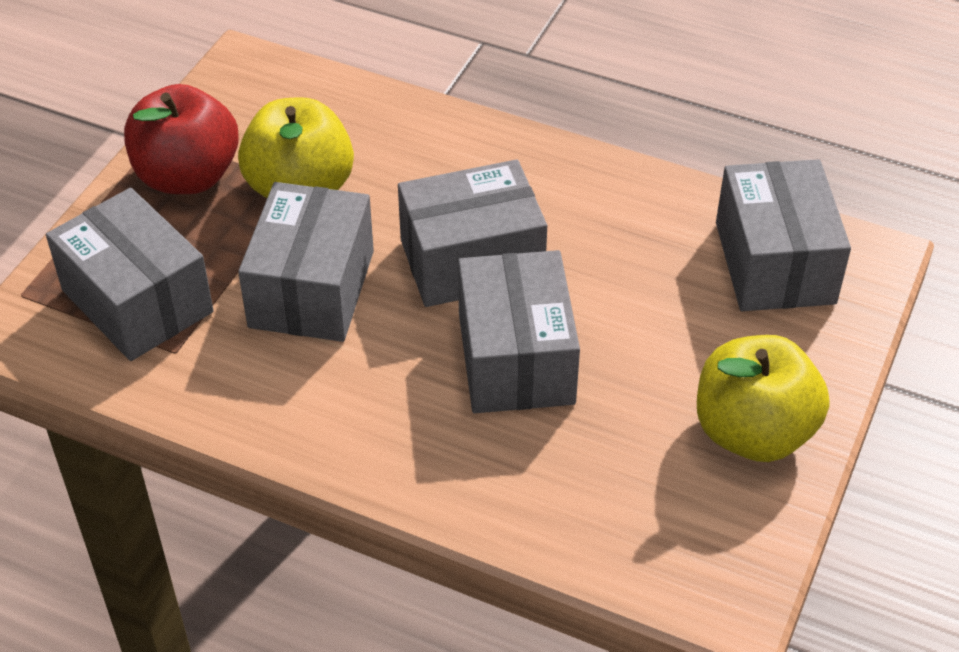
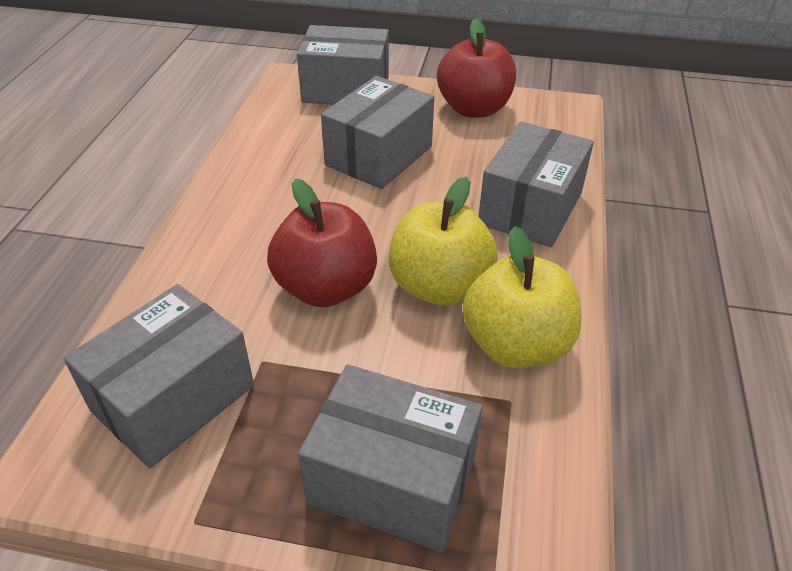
red apple: 1 -> 2

